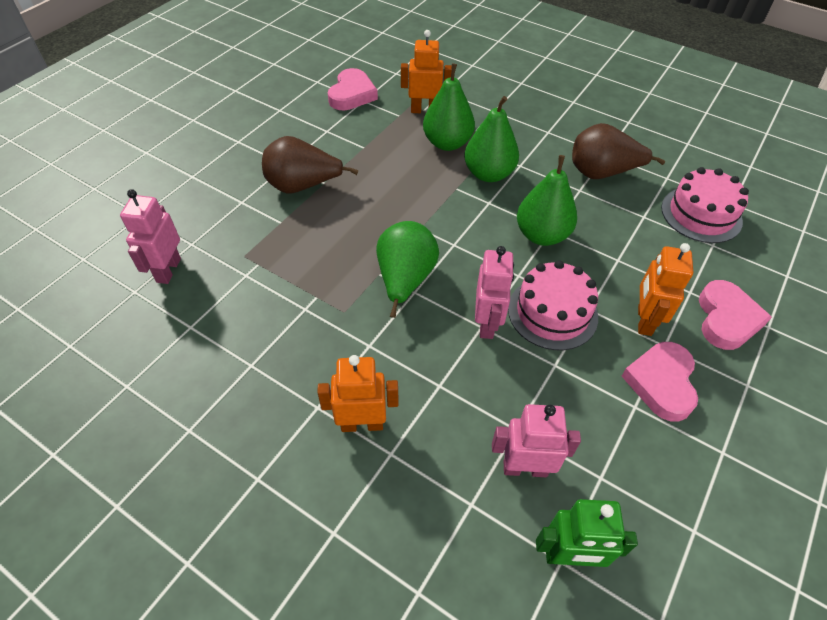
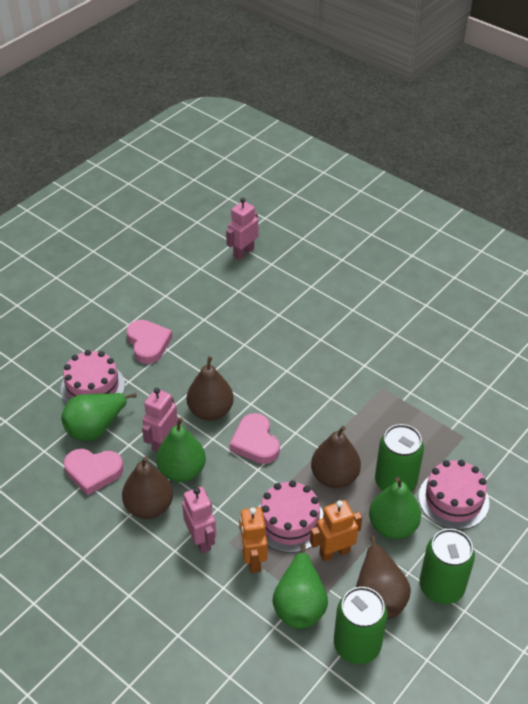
brown pear: 2 -> 4
green can: 0 -> 3
green robot: 1 -> 0
orange robot: 3 -> 2
pink cake: 2 -> 3

